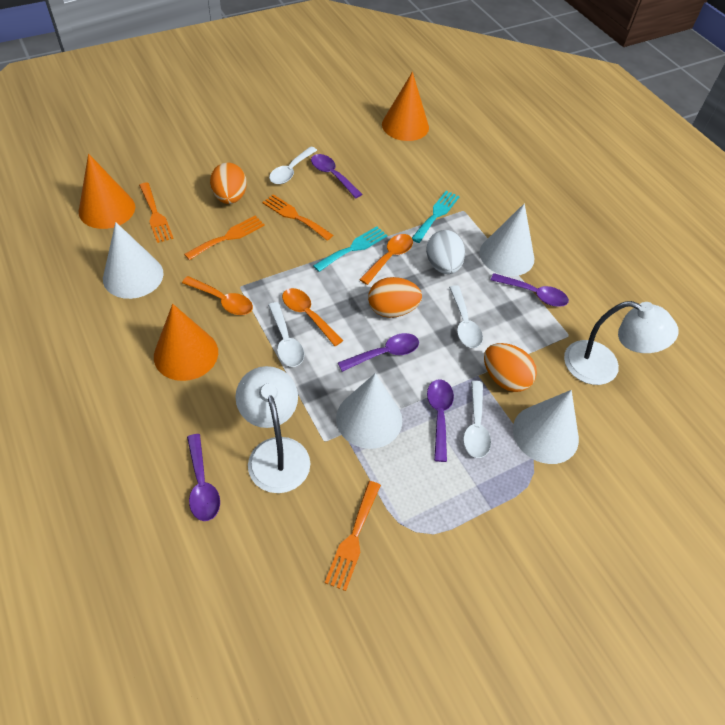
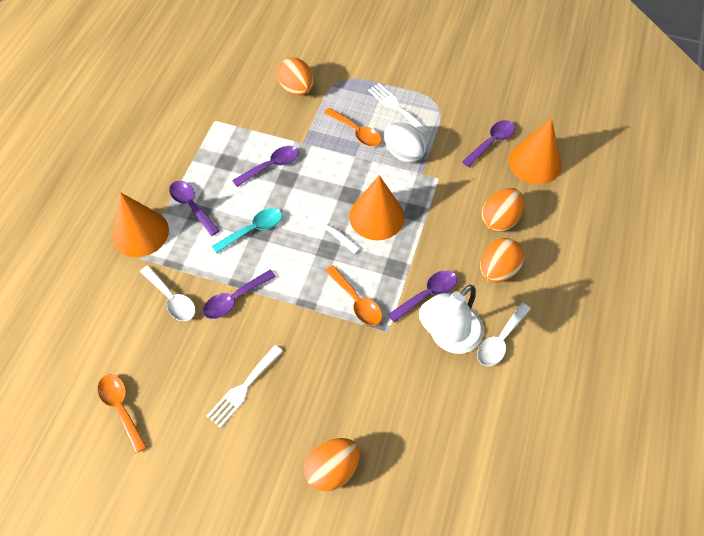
orange egg: 3 -> 4
orange fork: 4 -> 0
turquoise fork: 2 -> 0
turquoise spoon: 0 -> 1
white cone: 4 -> 0
white fork: 0 -> 3
white lamp: 2 -> 1
white spoon: 4 -> 2

